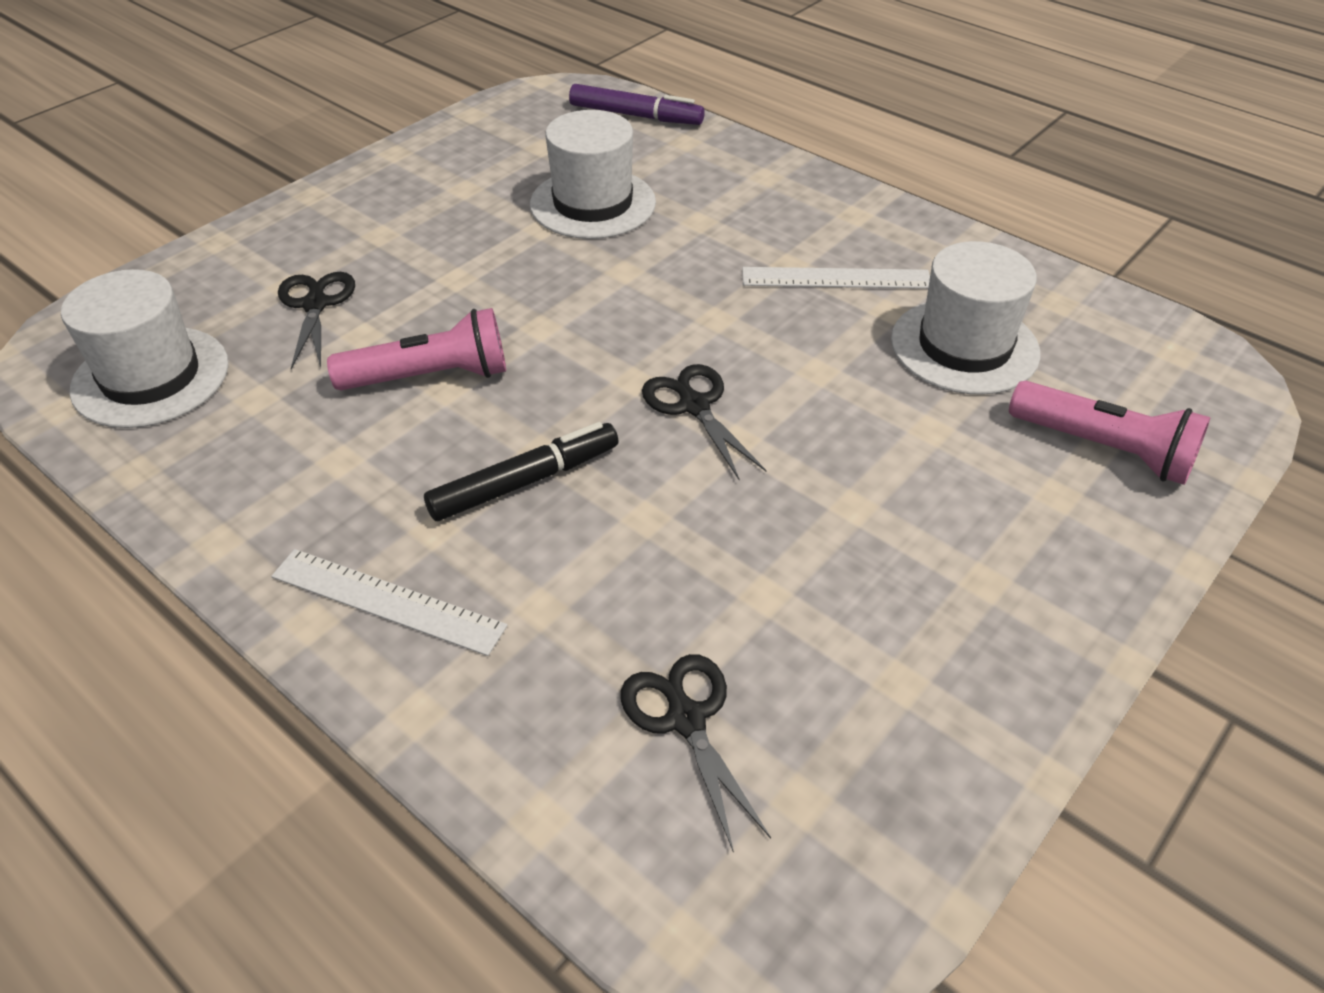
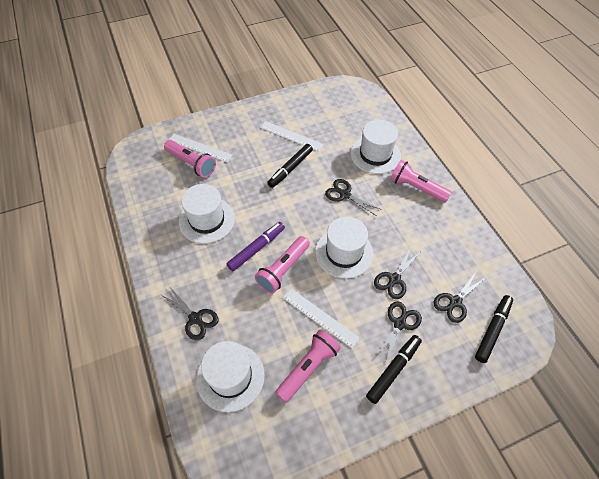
black marker: 1 -> 3
black scissors: 3 -> 5
pink flashlight: 2 -> 4
white hat: 3 -> 4
white ruler: 2 -> 3

